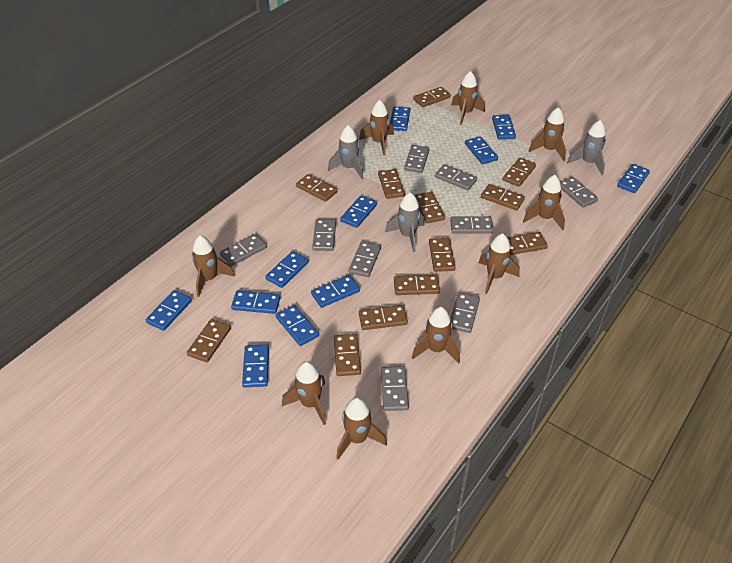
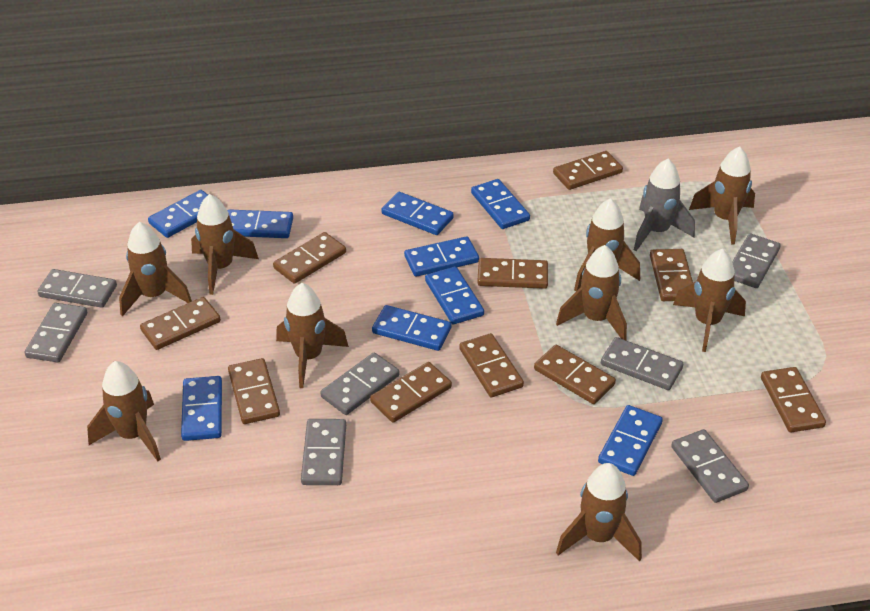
blue domino: 11 -> 9
brown domino: 12 -> 10
grey domino: 9 -> 7
grey rocket: 3 -> 1

